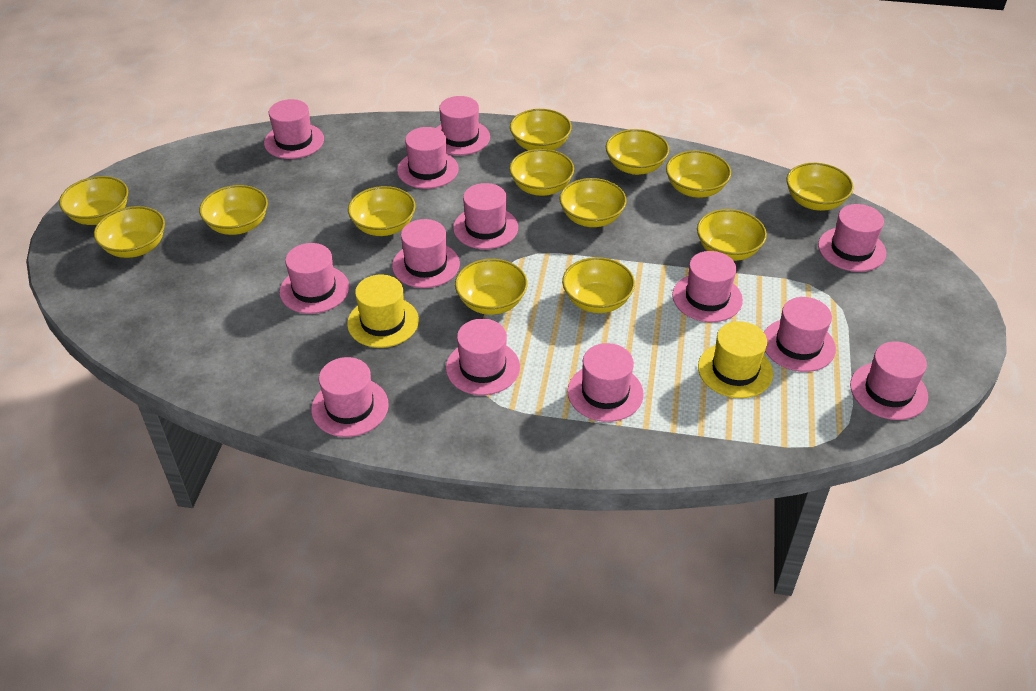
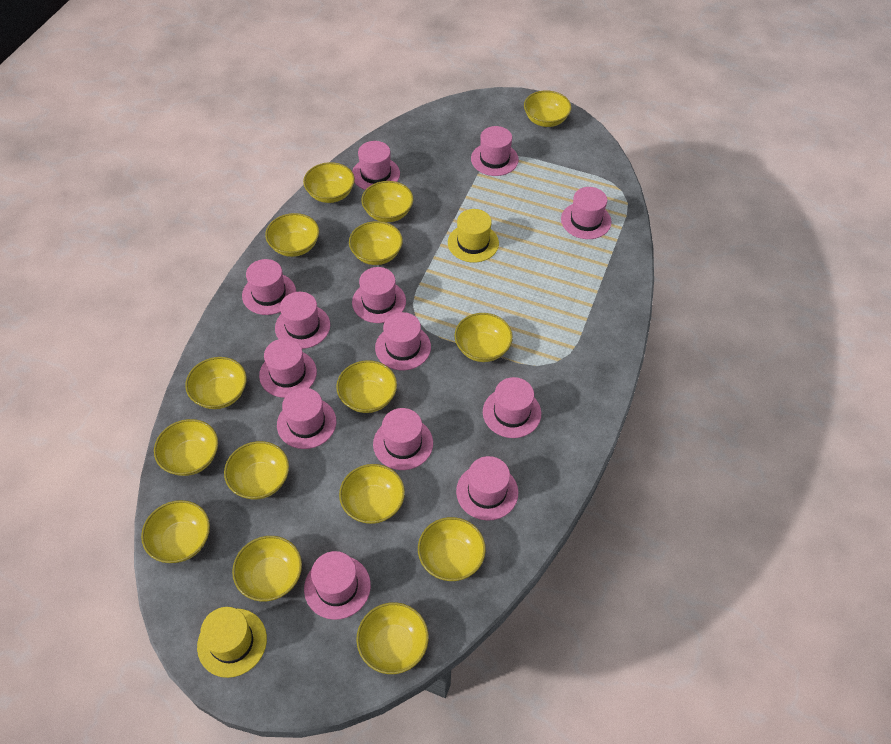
yellow bowl: 13 -> 15

